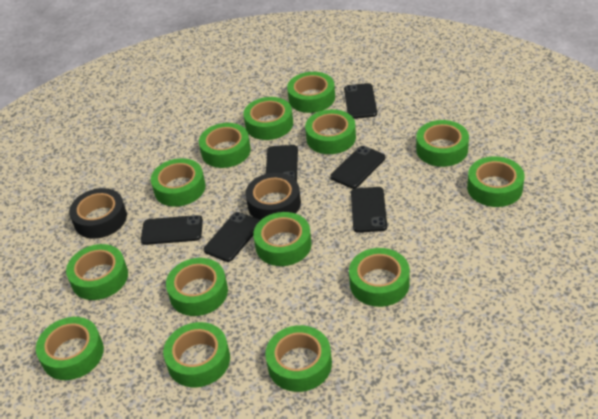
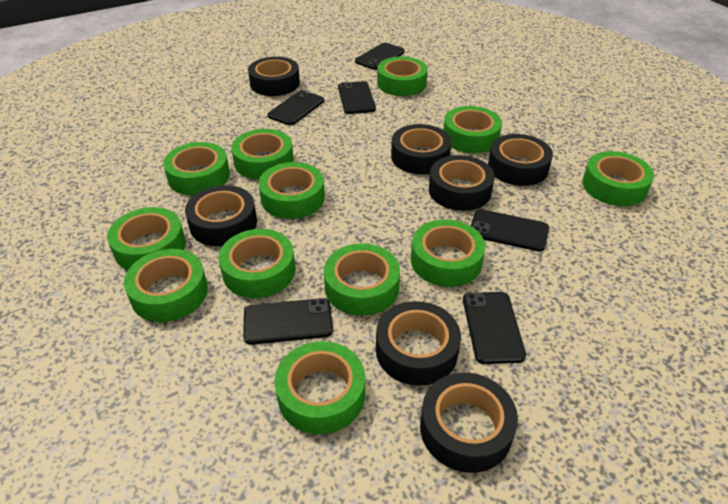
black tape: 2 -> 7
green tape: 14 -> 12

